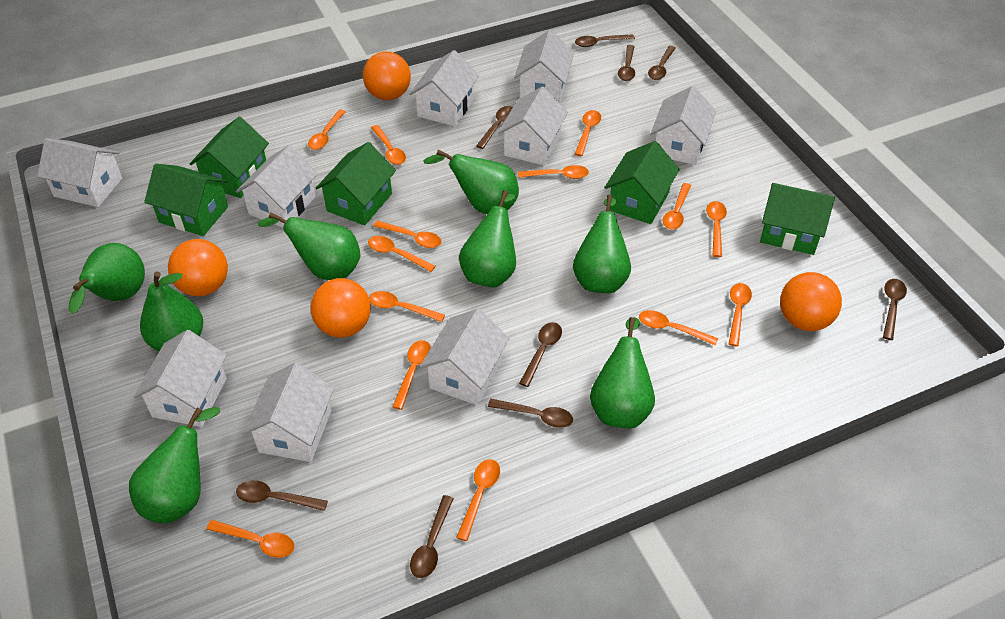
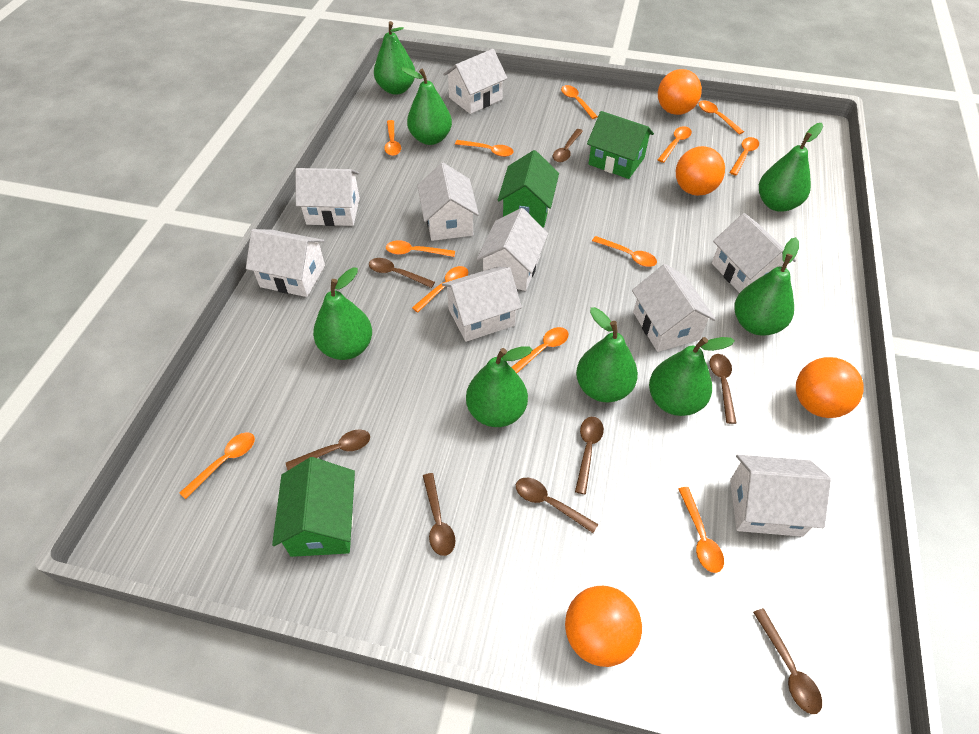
brown spoon: 9 -> 8
green house: 5 -> 3
orange spoon: 14 -> 12

